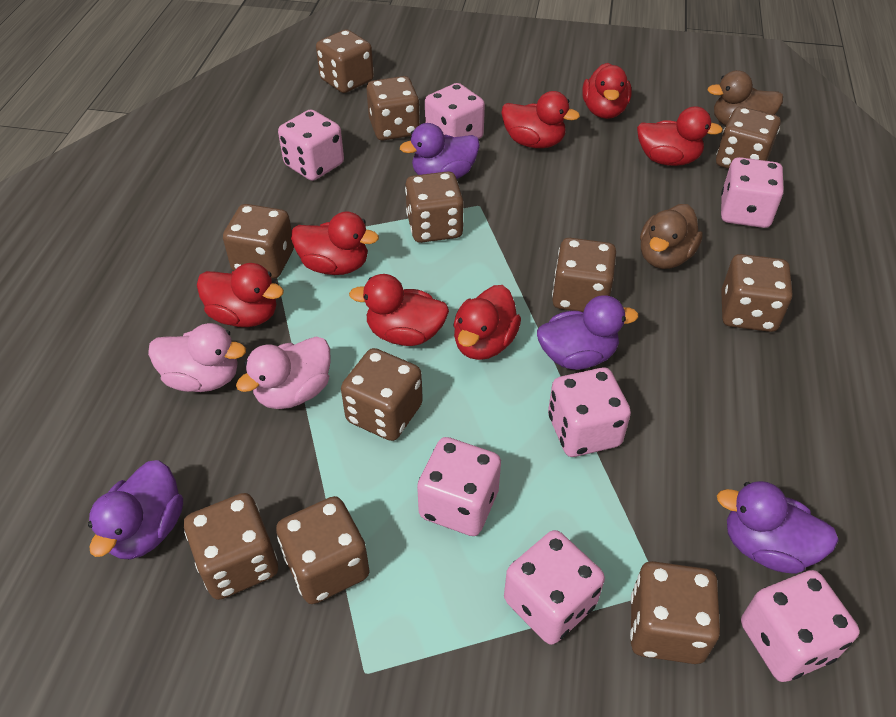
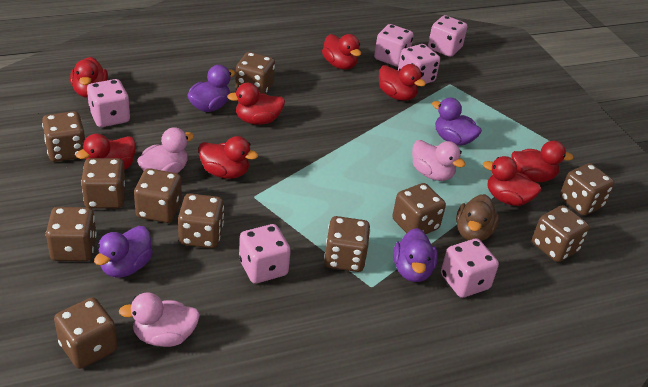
brown duck: 2 -> 1
pink dice: 7 -> 6
pink duck: 2 -> 3
red duck: 7 -> 8

